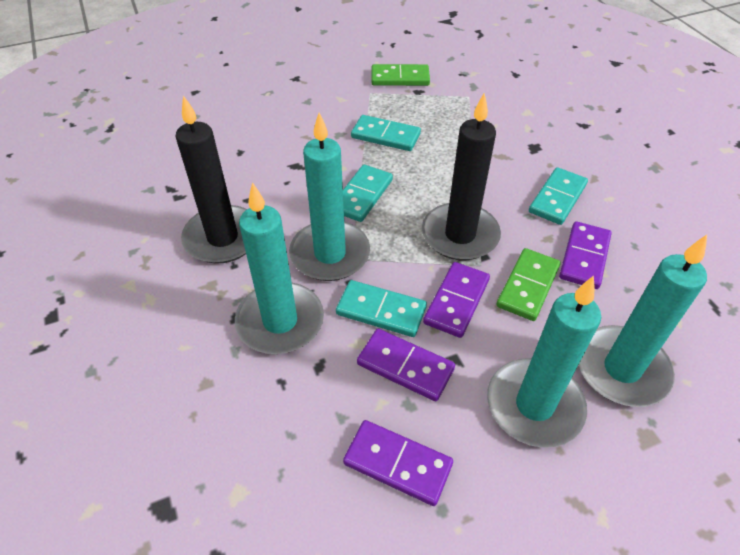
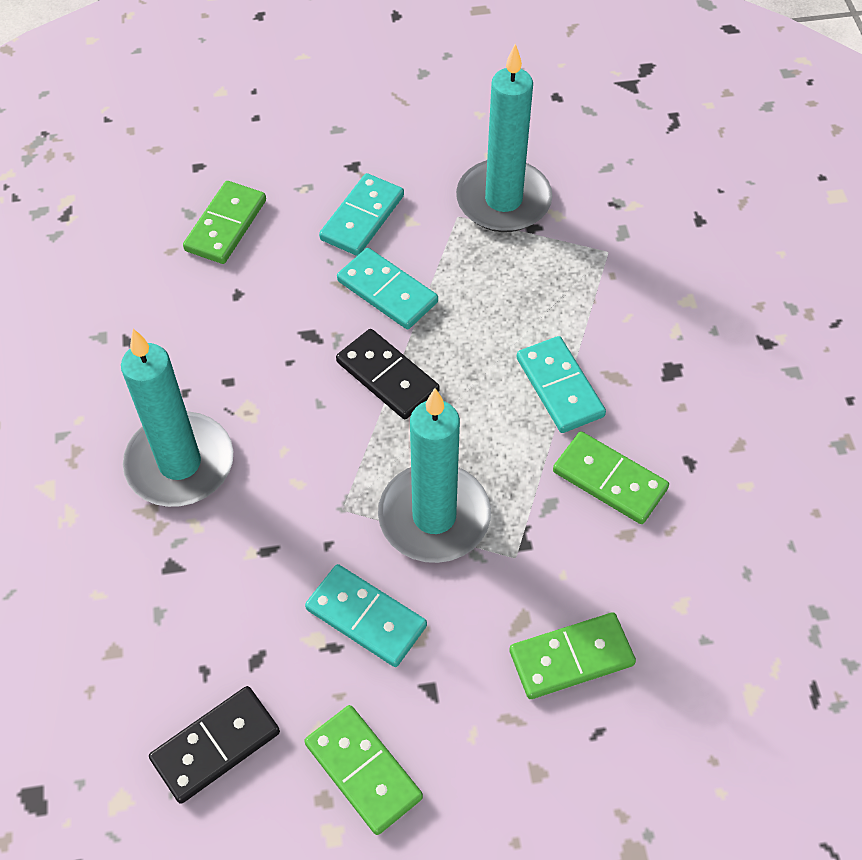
black candle: 2 -> 0
black domino: 0 -> 2
green domino: 2 -> 4
purple domino: 4 -> 0
turquoise candle: 4 -> 3

